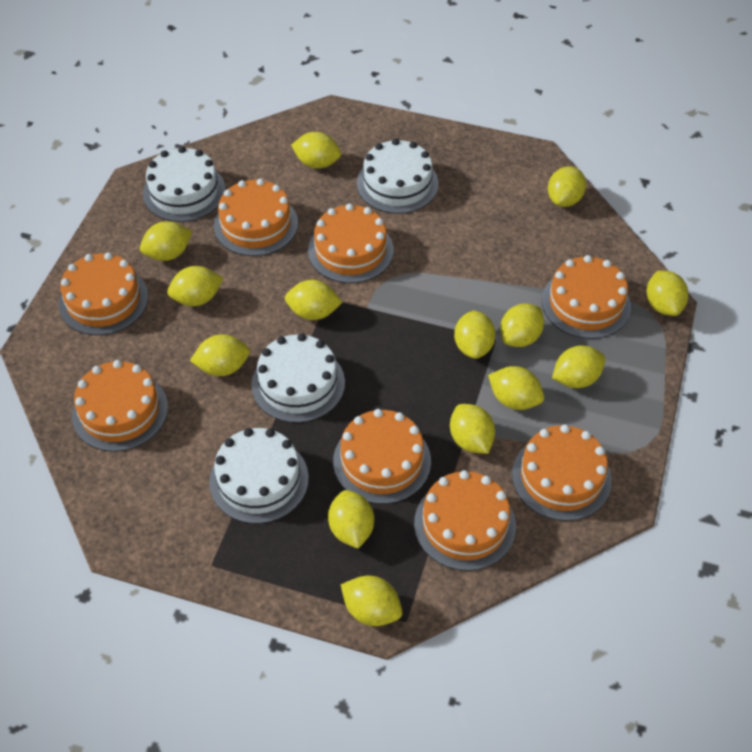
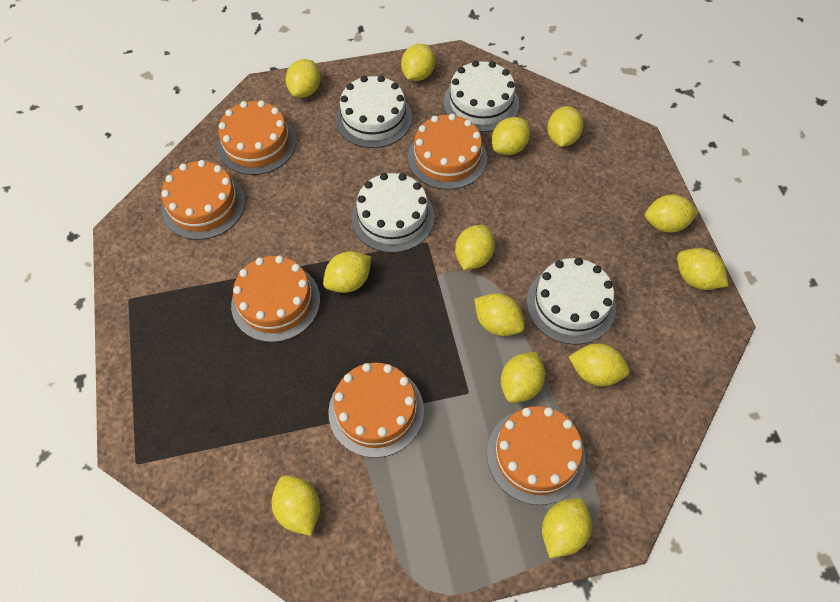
orange cake: 8 -> 6
yellow lemon: 14 -> 13

